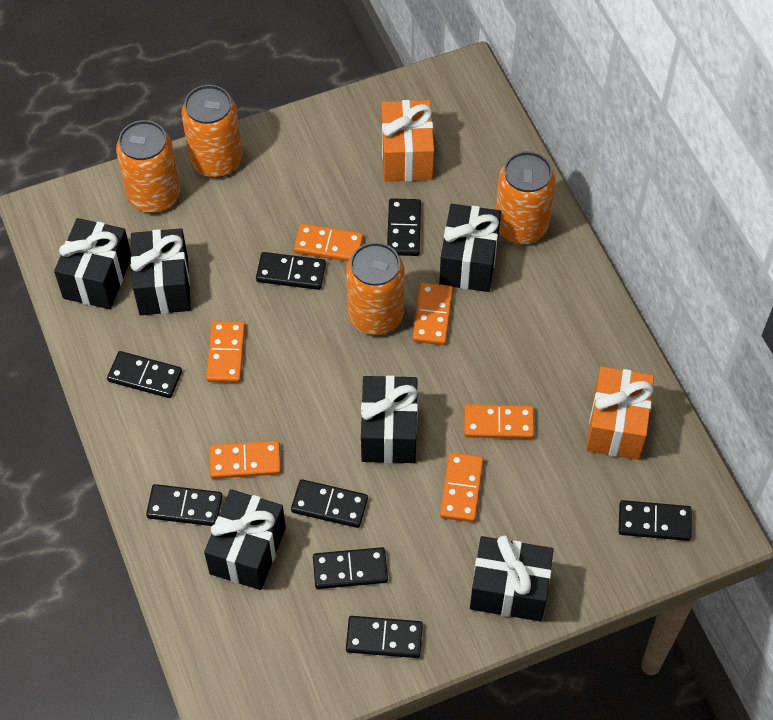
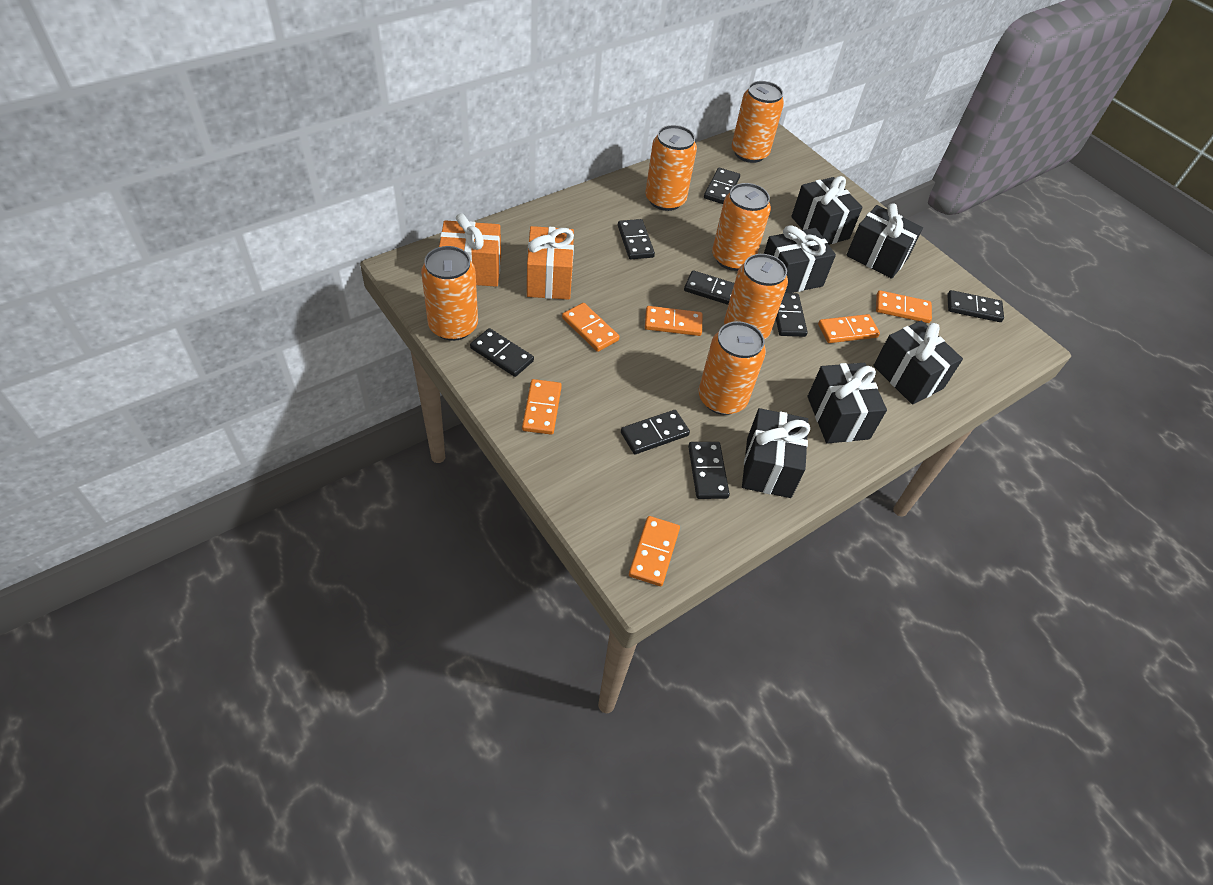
orange can: 4 -> 6

